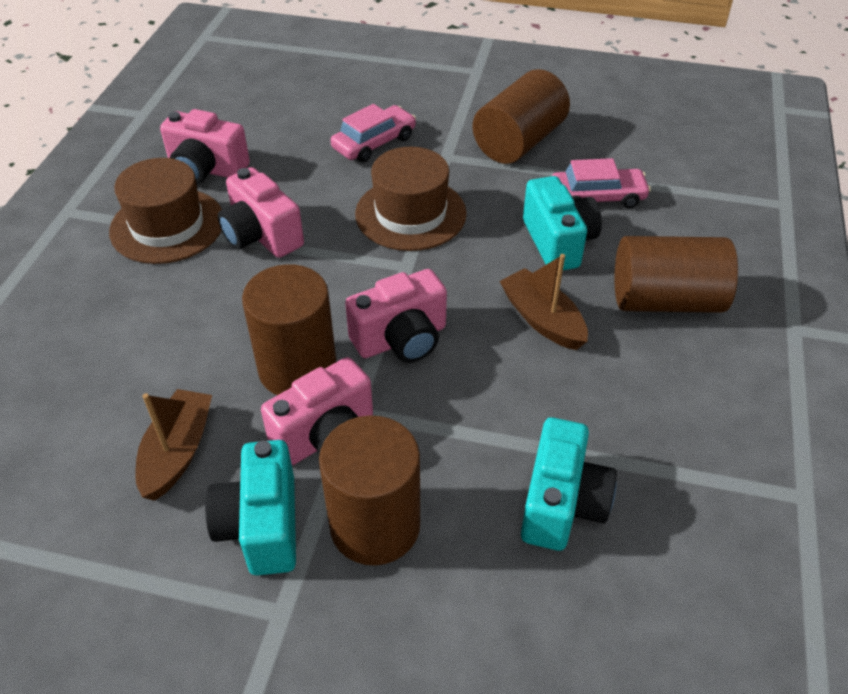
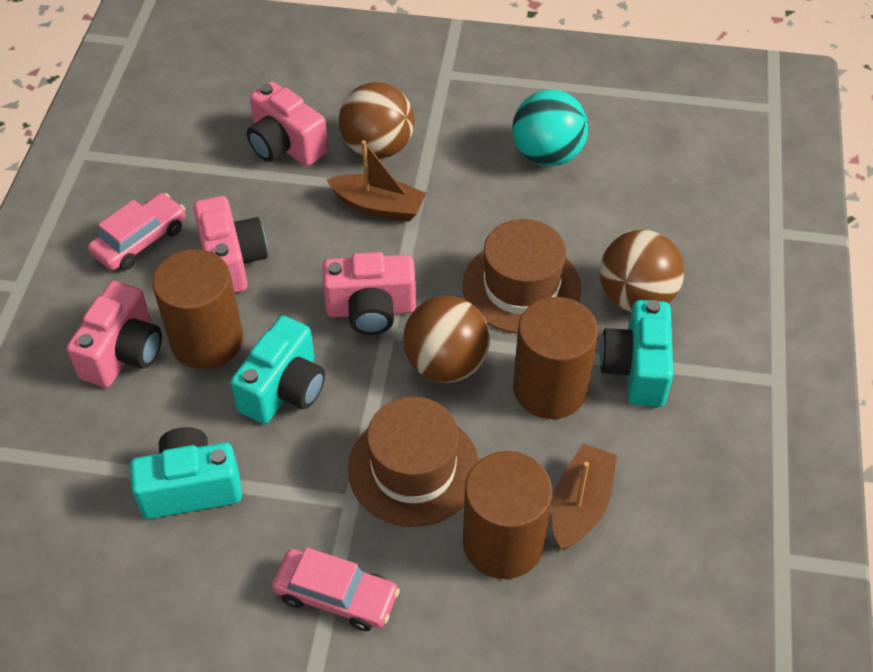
brown ball: 0 -> 3
brown cylinder: 4 -> 3
turquoise ball: 0 -> 1

